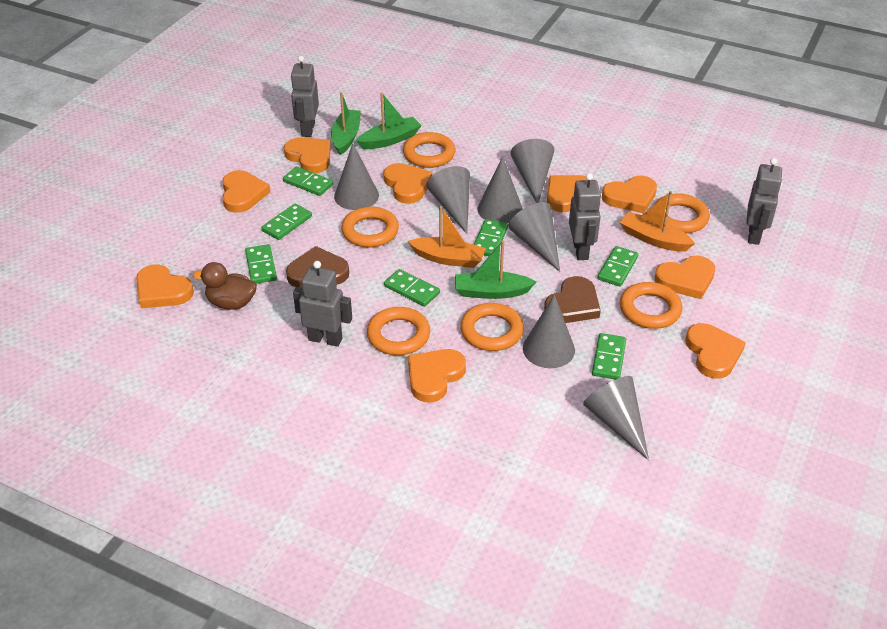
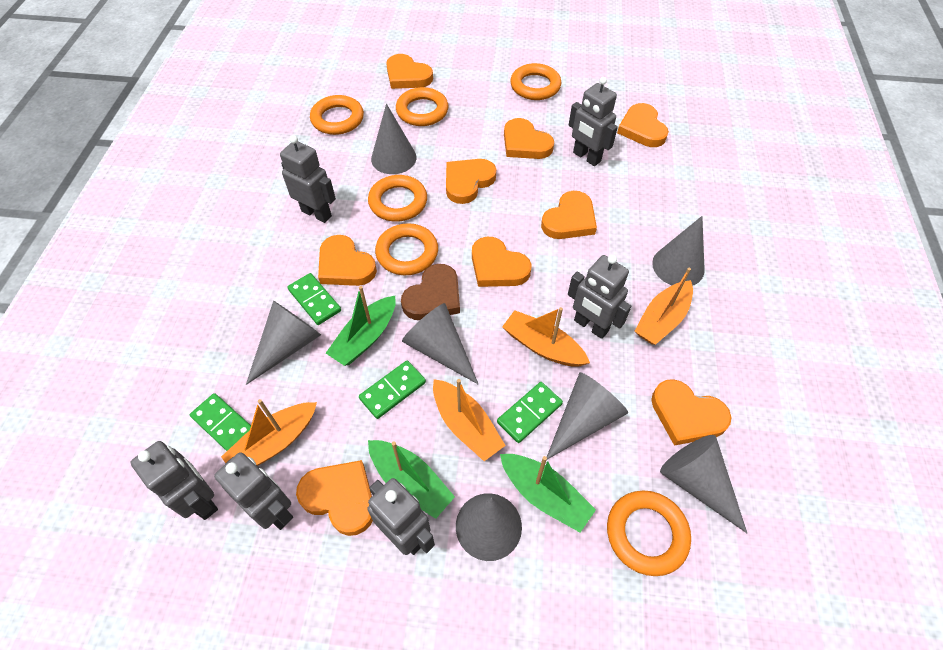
brown duck: 1 -> 0
brown heart: 2 -> 1
green domino: 7 -> 4
grey robot: 4 -> 6
orange boat: 2 -> 4

